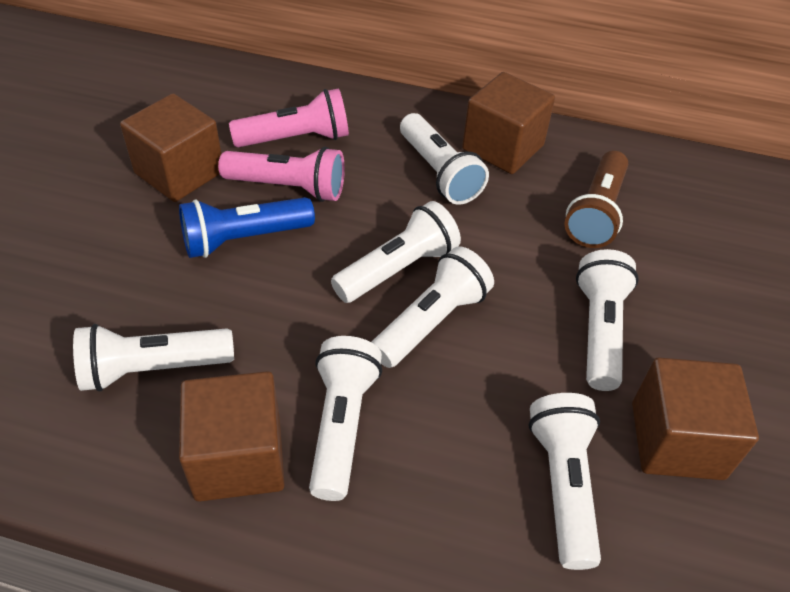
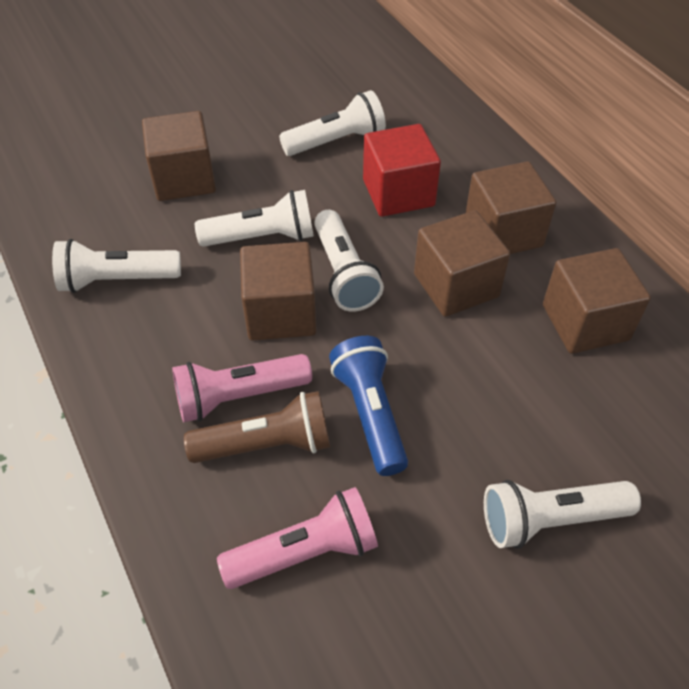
brown cube: 4 -> 5
red cube: 0 -> 1
white flashlight: 7 -> 5

